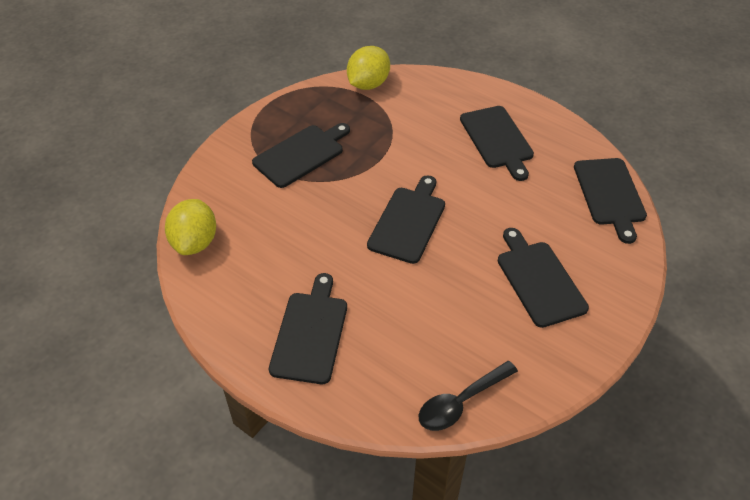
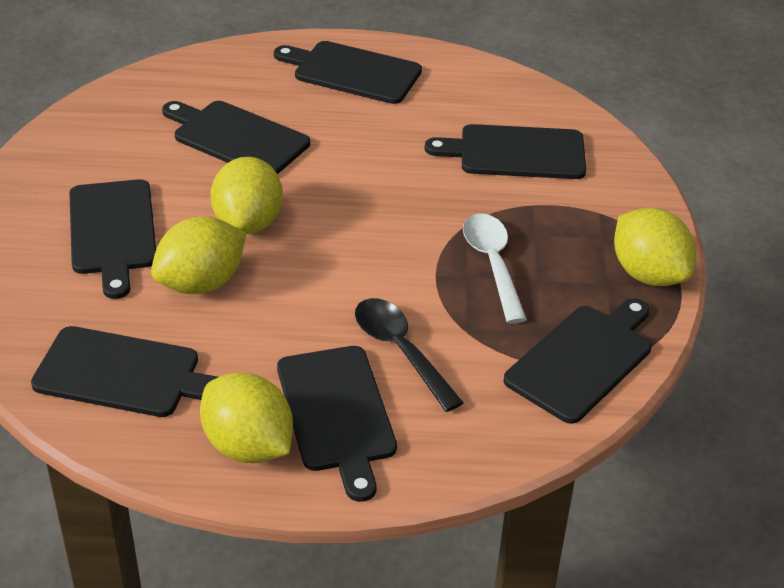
black cutting board: 6 -> 7
white spoon: 0 -> 1
yellow lemon: 2 -> 4

